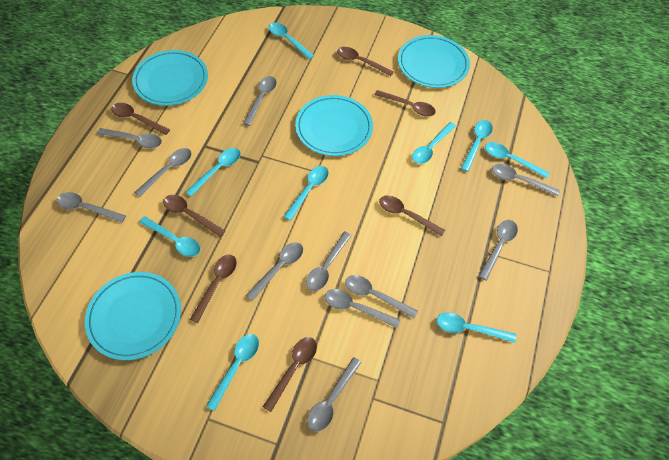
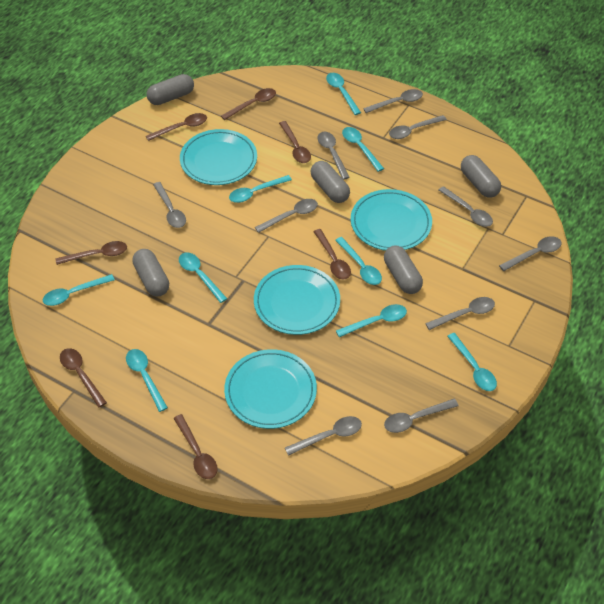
grey capsule: 0 -> 5
grey spoon: 11 -> 10

